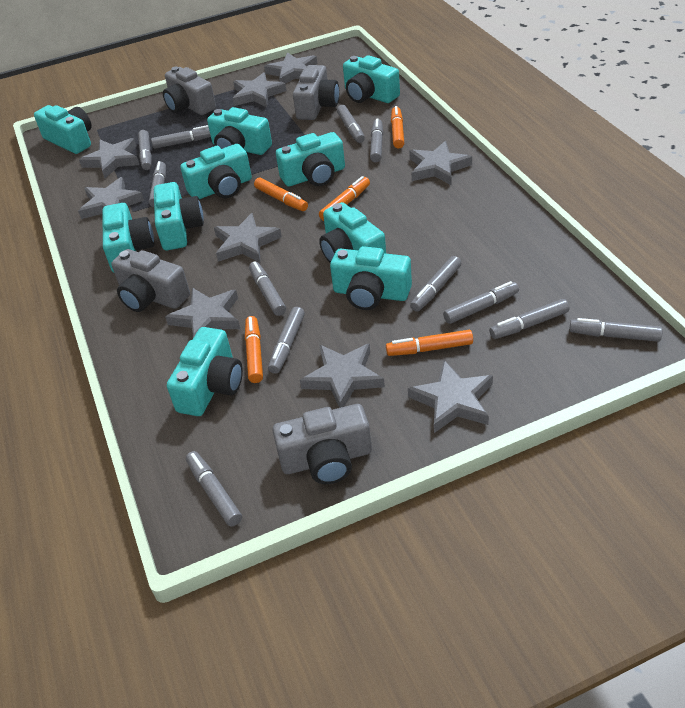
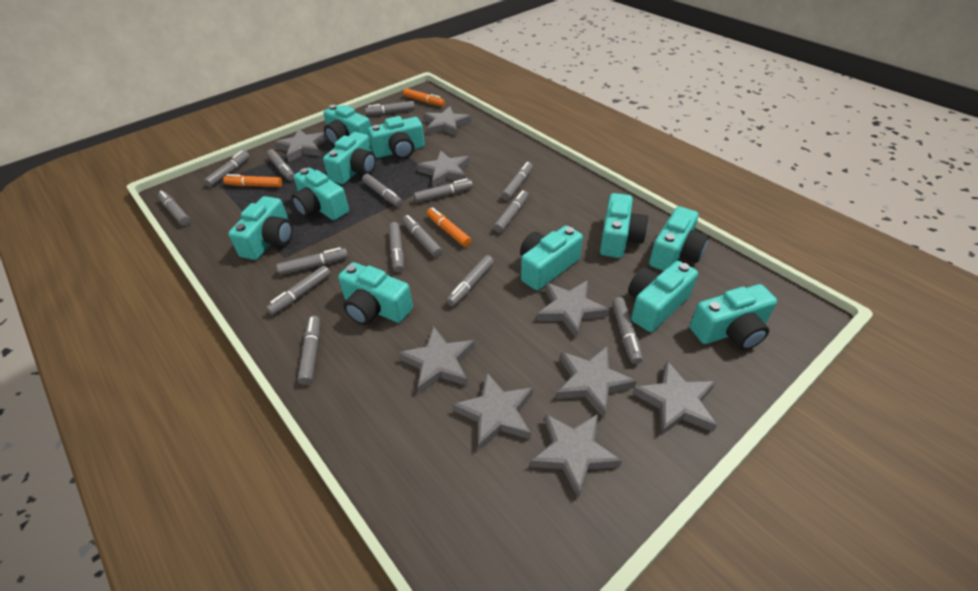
grey camera: 4 -> 0
grey marker: 12 -> 15
orange marker: 5 -> 3
turquoise camera: 10 -> 11

